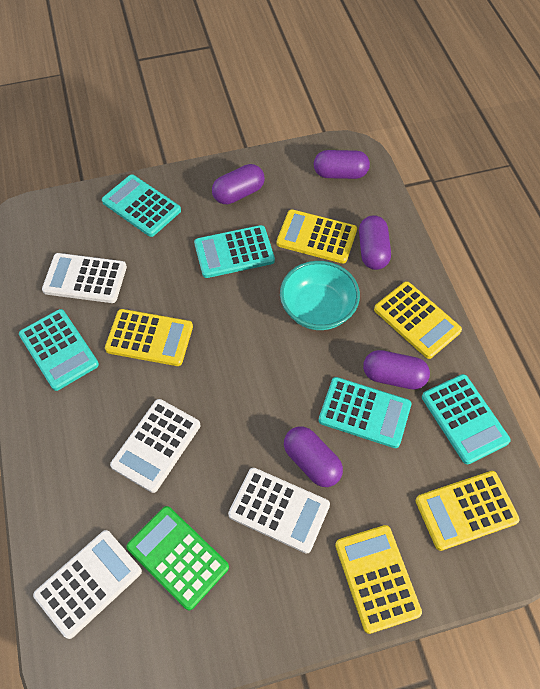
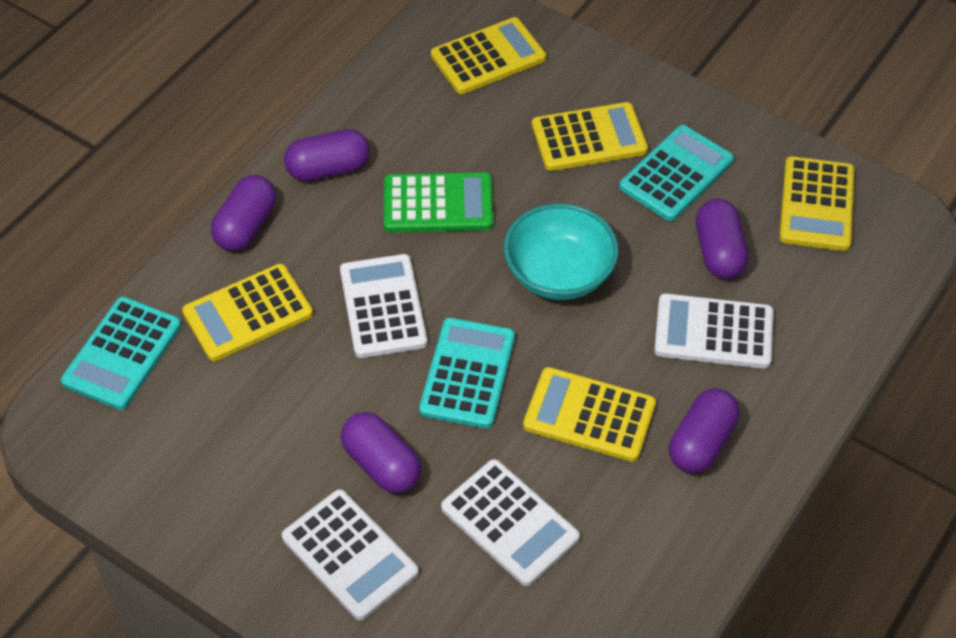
turquoise calculator: 5 -> 3

